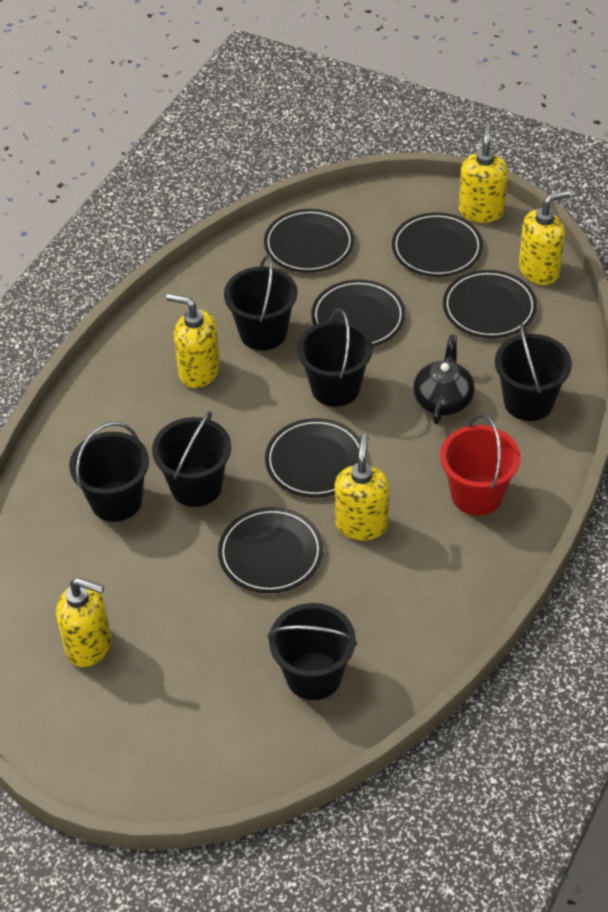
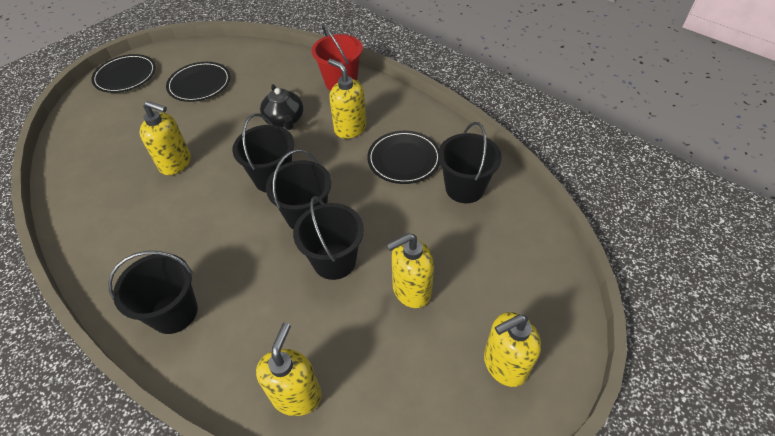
black bucket: 6 -> 5
black plate: 6 -> 3

